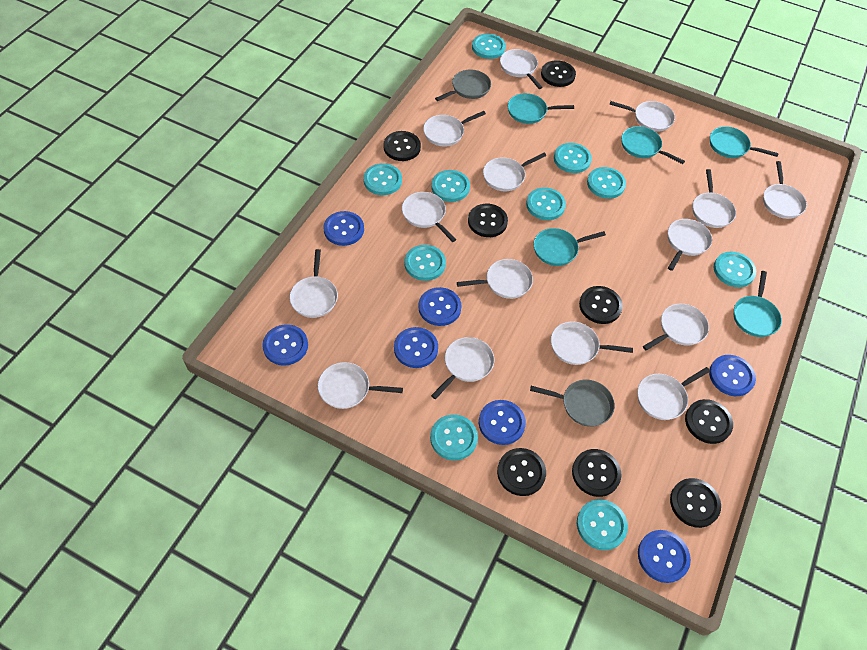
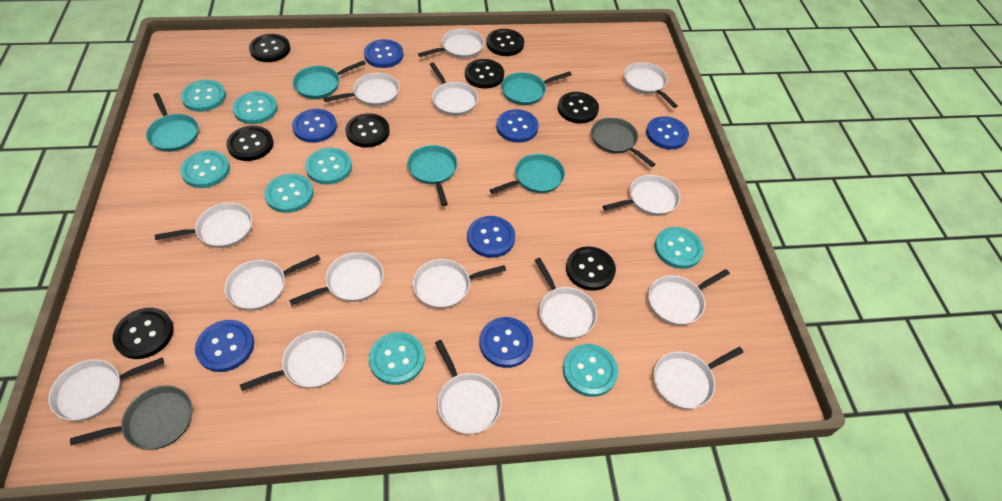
turquoise button: 10 -> 8

